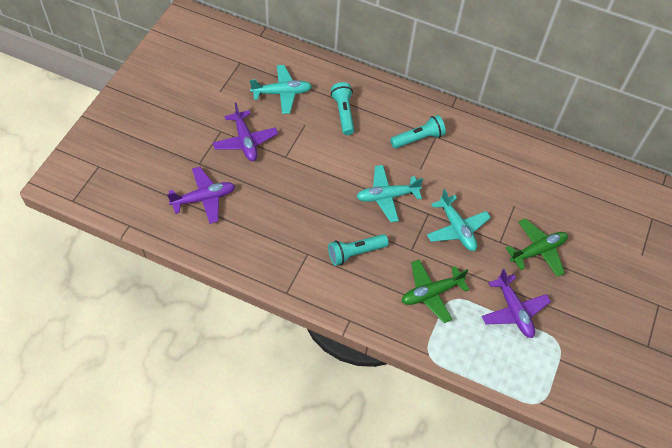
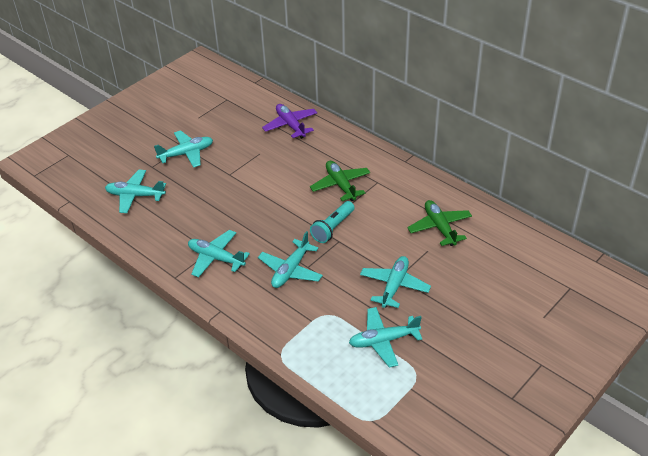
purple plane: 3 -> 1
turquoise flashlight: 3 -> 1
turquoise plane: 3 -> 6

